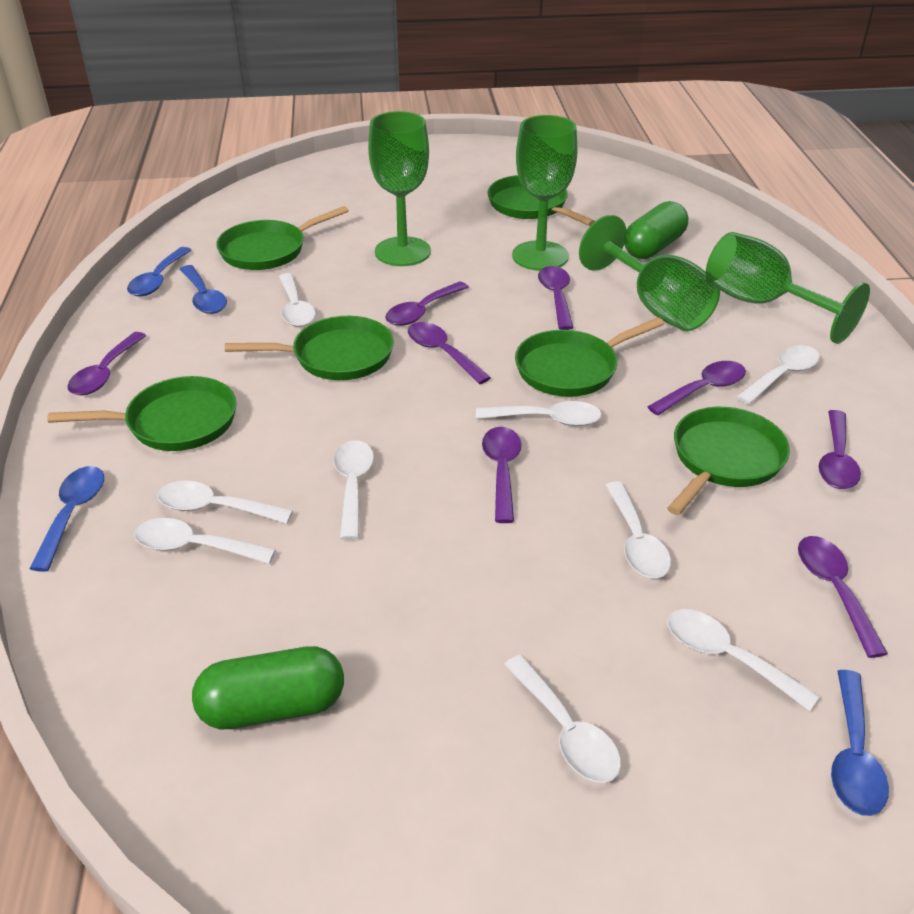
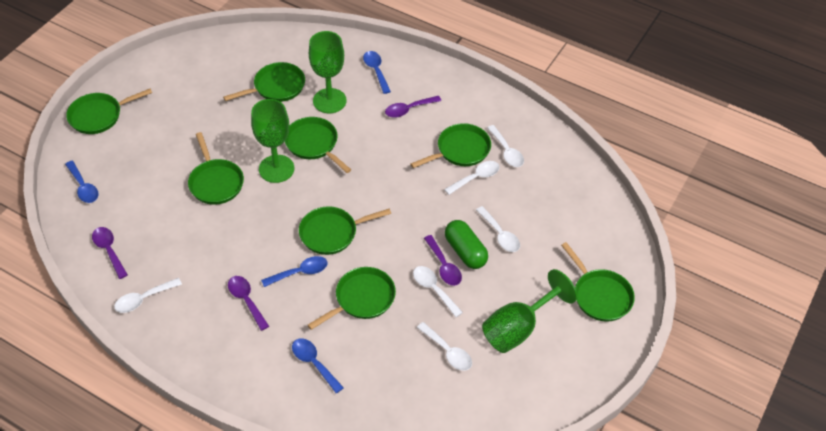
green capsule: 2 -> 1
green goblet: 4 -> 3
green pan: 6 -> 8
purple spoon: 8 -> 4
white spoon: 9 -> 6

